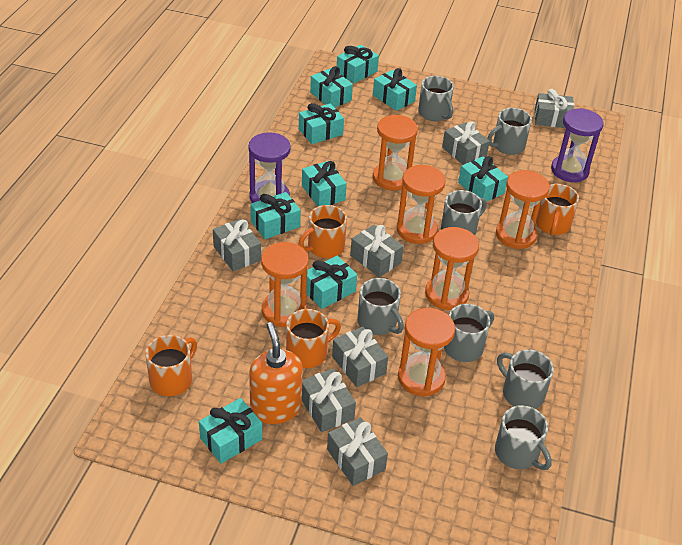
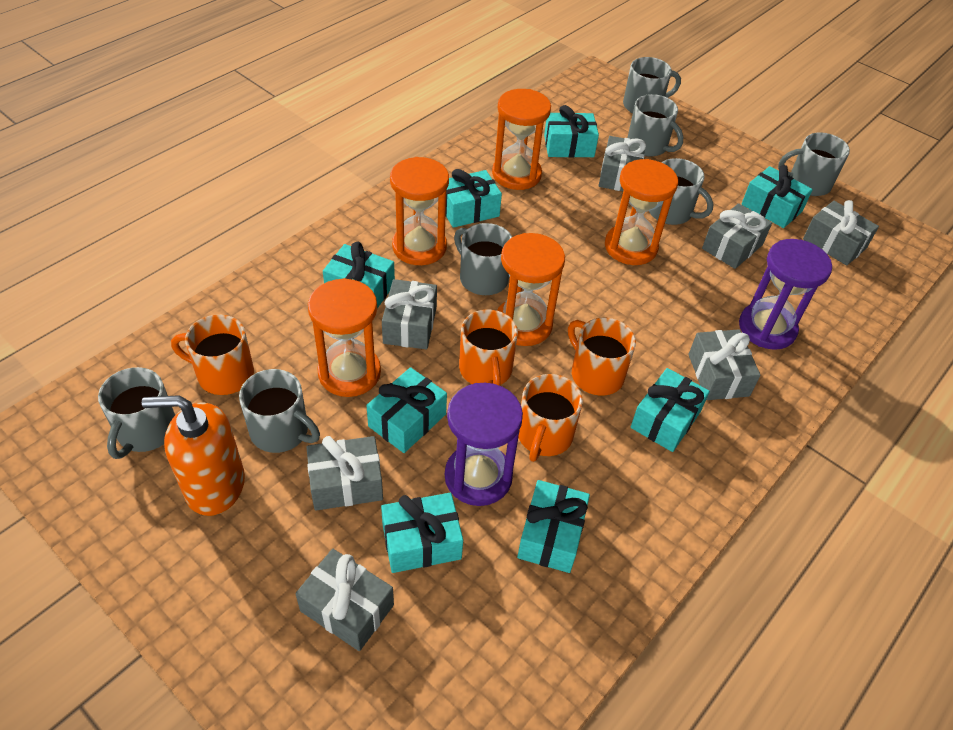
orange hourglass: 6 -> 5
turquoise gift: 9 -> 8

